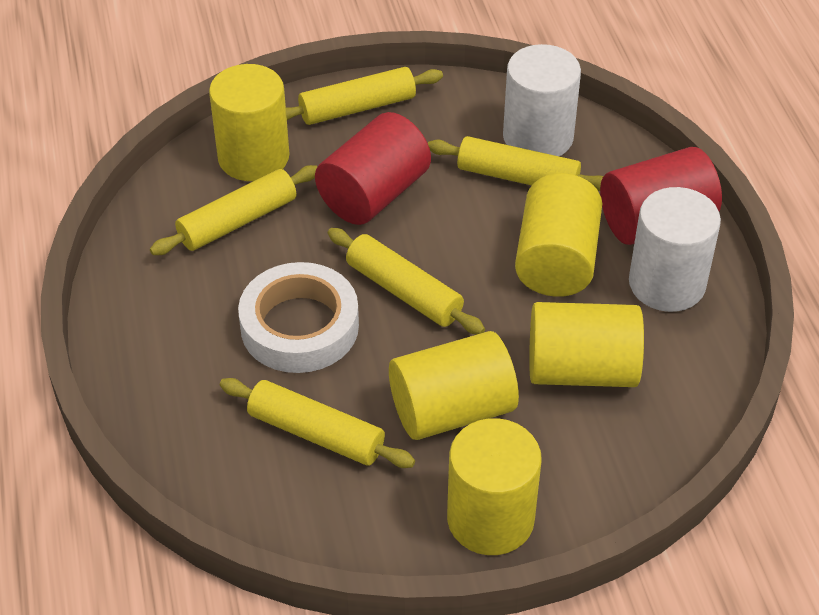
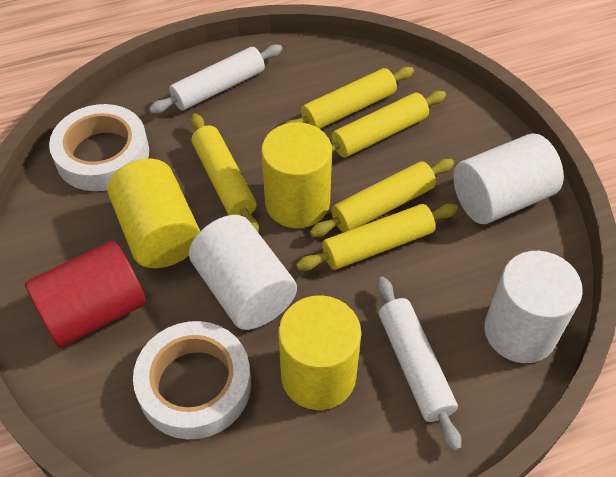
red cylinder: 2 -> 1
white cylinder: 2 -> 3
white rolling pin: 0 -> 2
white tape: 1 -> 2
yellow cylinder: 5 -> 3

